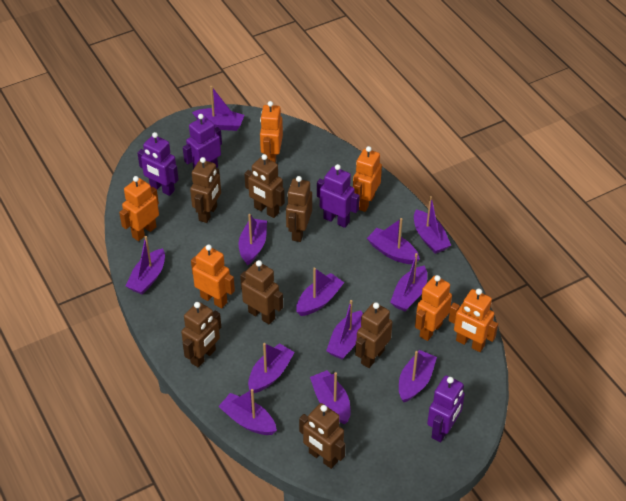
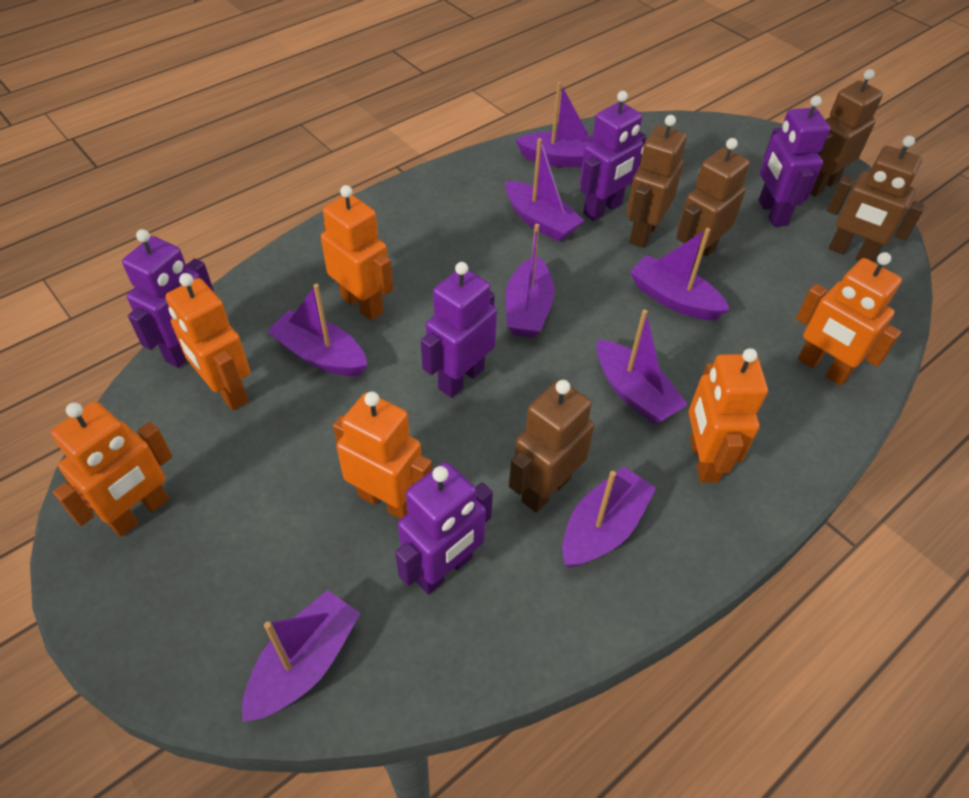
brown robot: 7 -> 5
purple boat: 12 -> 8
purple robot: 4 -> 5

